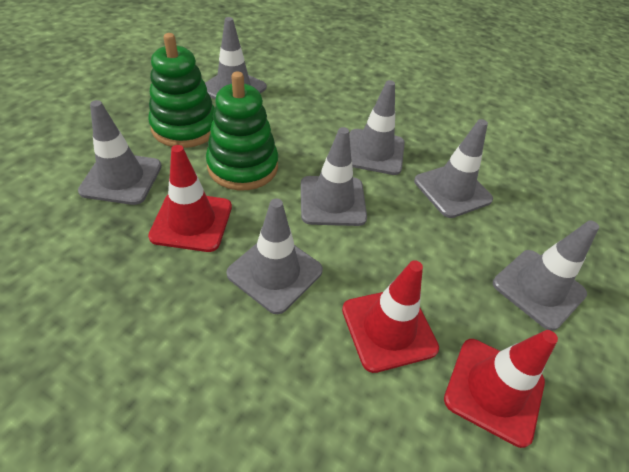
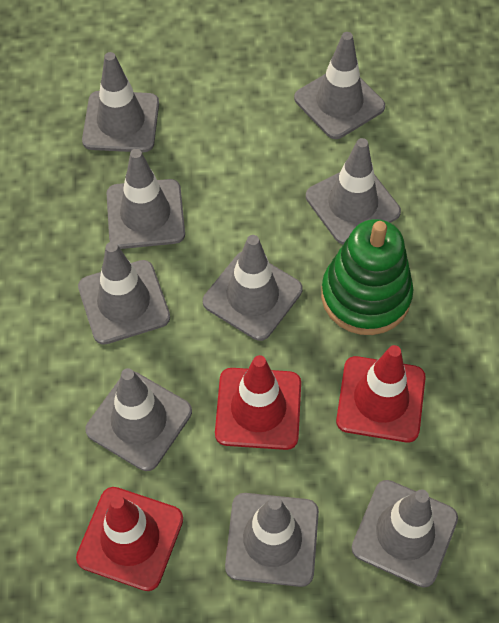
green stacking toy: 2 -> 1
grey traffic cone: 7 -> 9

